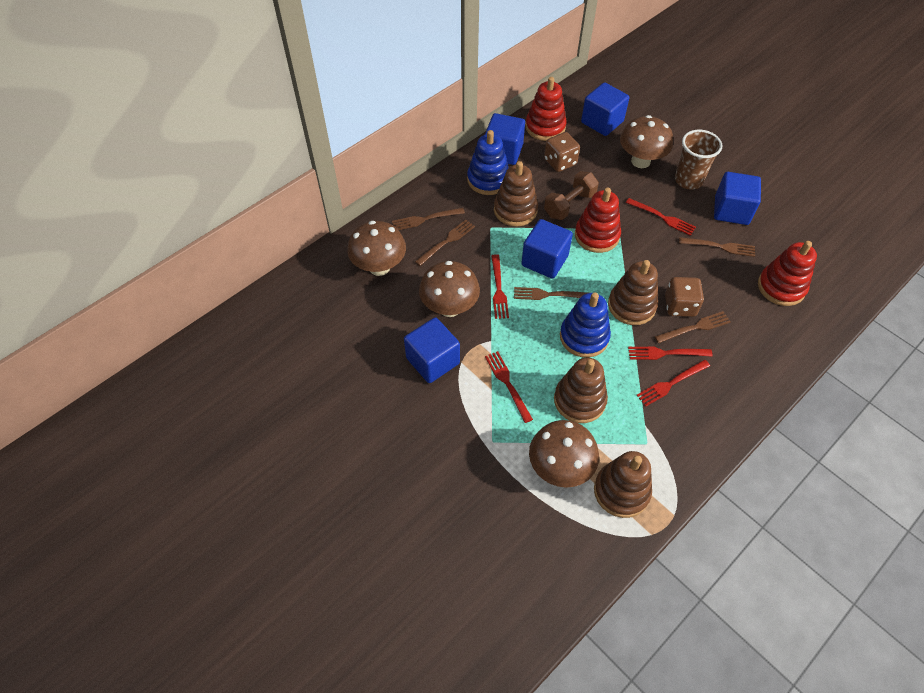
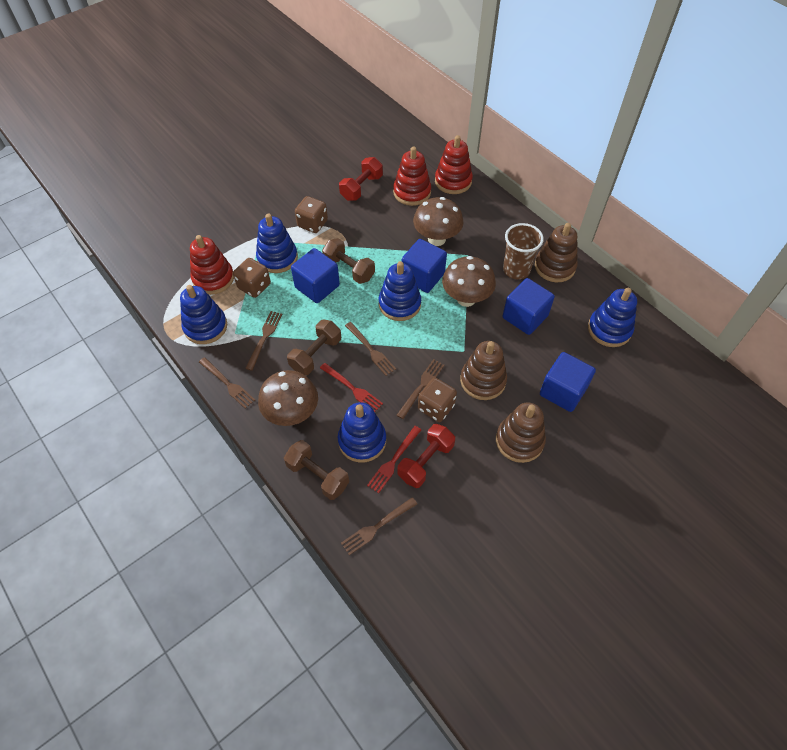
blue cube: 5 -> 4
blue stacking toy: 2 -> 5
brown dice: 2 -> 3
brown dumbbell: 1 -> 3
brown mushroom: 4 -> 3
brown stacking toy: 4 -> 3
red dumbbell: 0 -> 2
red fork: 5 -> 2

